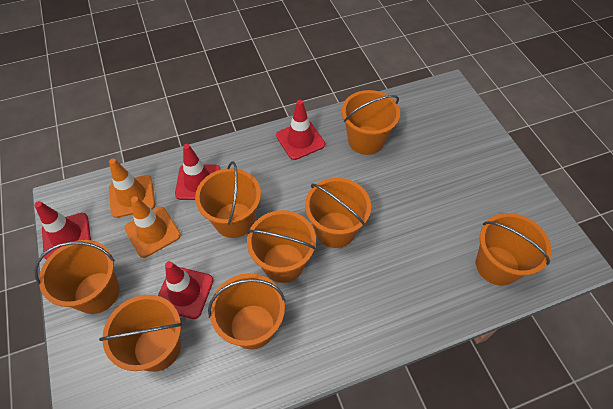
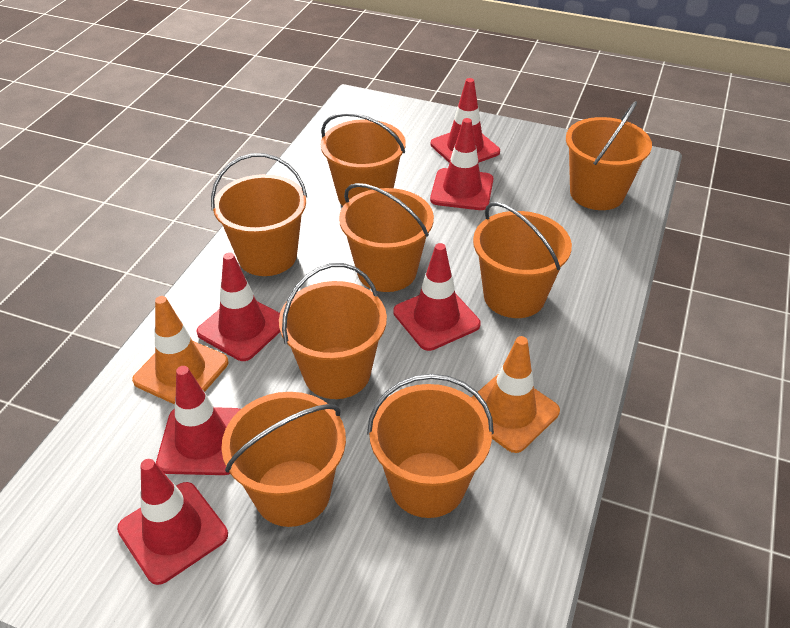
red traffic cone: 4 -> 6

